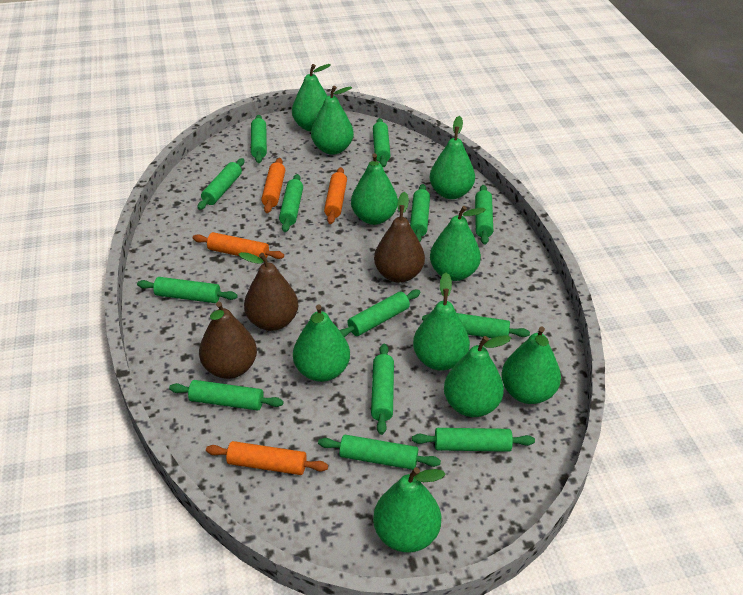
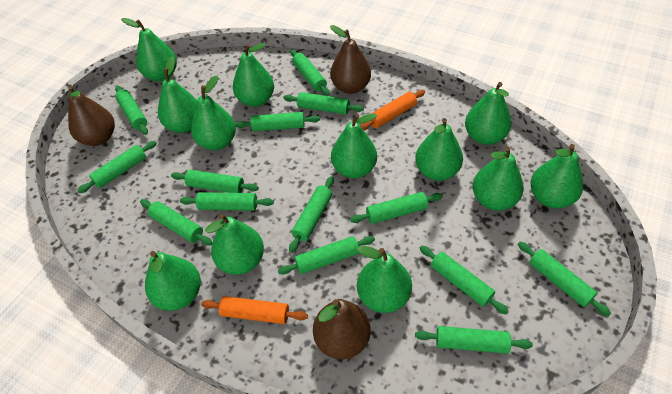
green pear: 10 -> 12
green rolling pin: 13 -> 14
orange rolling pin: 4 -> 2

